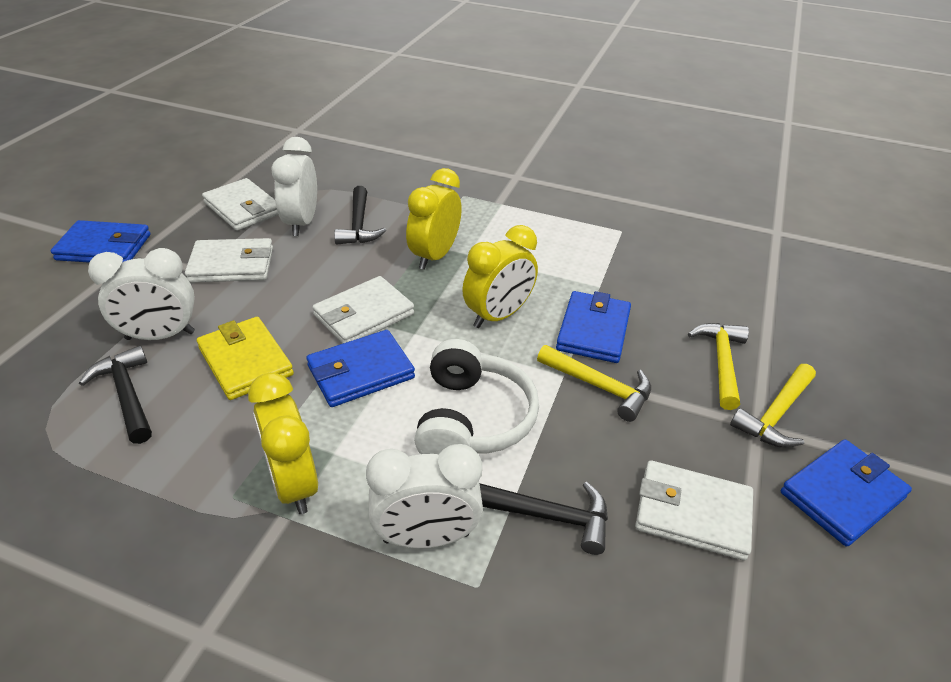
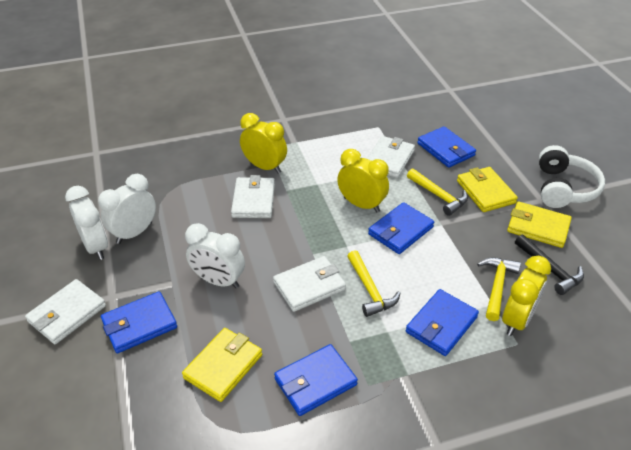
black hammer: 3 -> 1
blue wallet: 4 -> 5
yellow wallet: 1 -> 3

